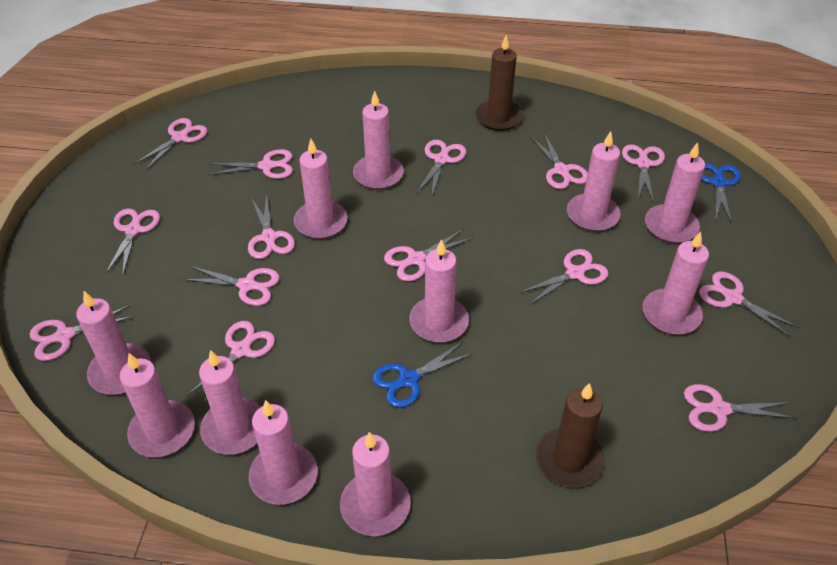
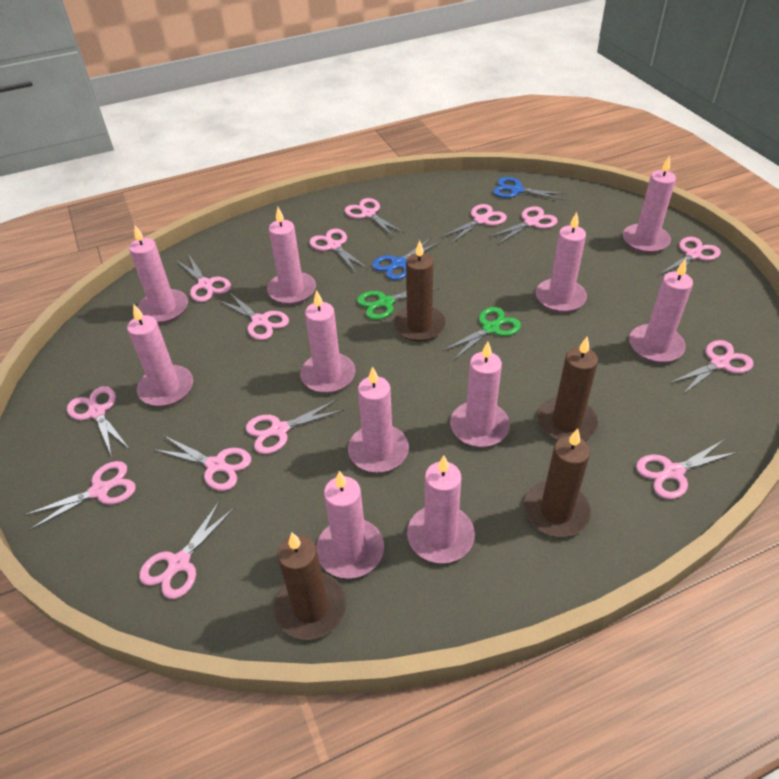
brown candle: 2 -> 4
green scissors: 0 -> 2

